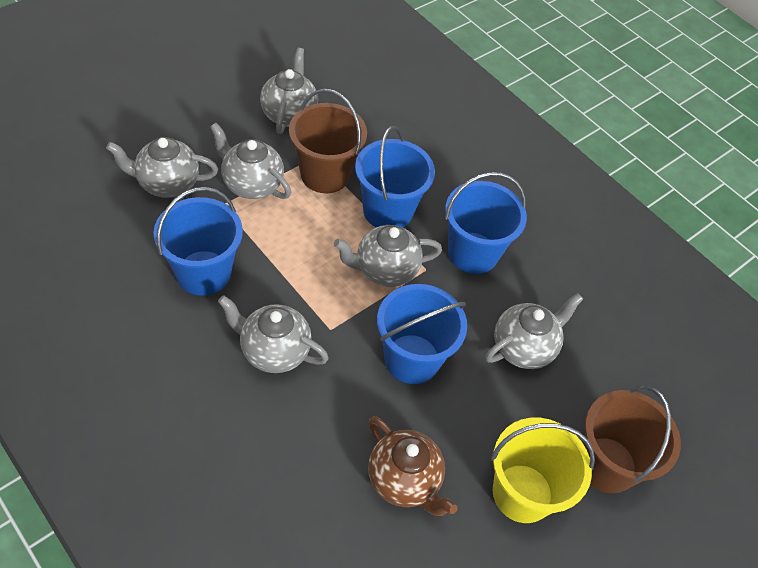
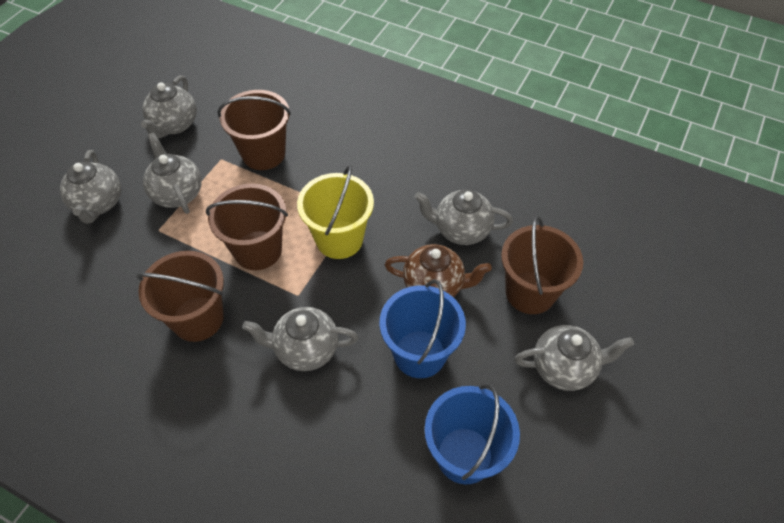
blue bucket: 4 -> 2
brown bucket: 2 -> 4

